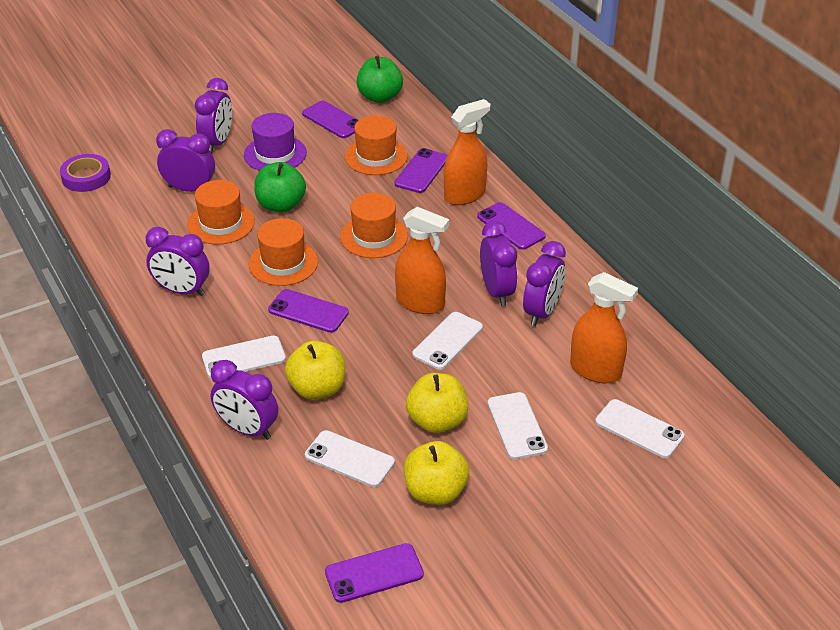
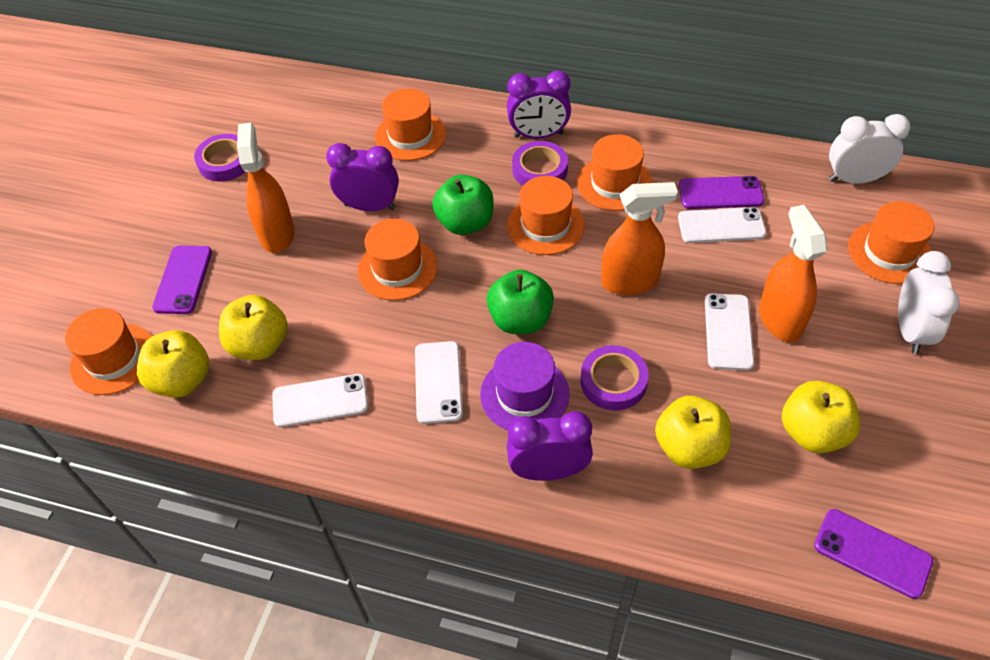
orange hat: 4 -> 6
purple clock: 6 -> 3
purple phone: 5 -> 3
purple tape: 1 -> 3
white clock: 0 -> 2
white phone: 5 -> 4
yellow apple: 3 -> 4

